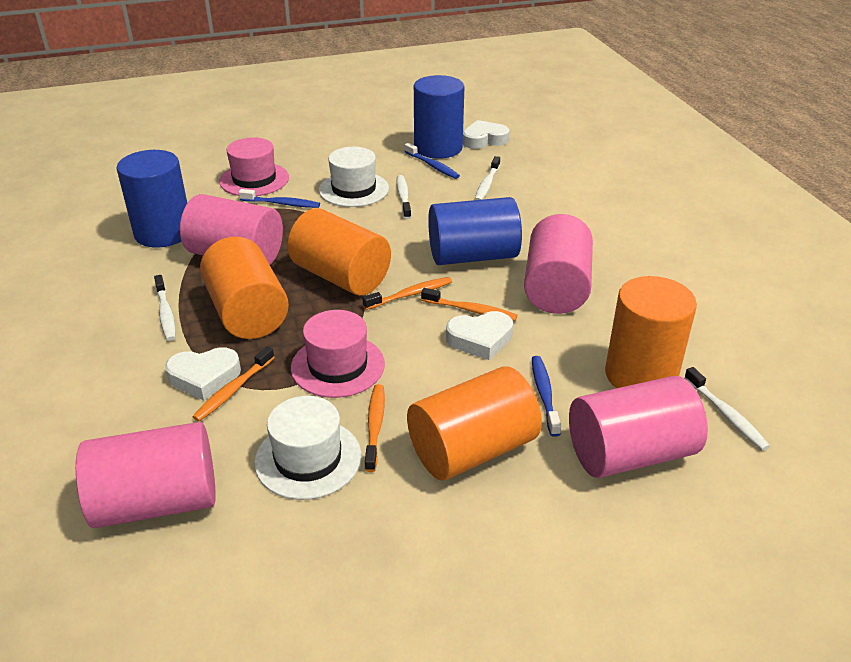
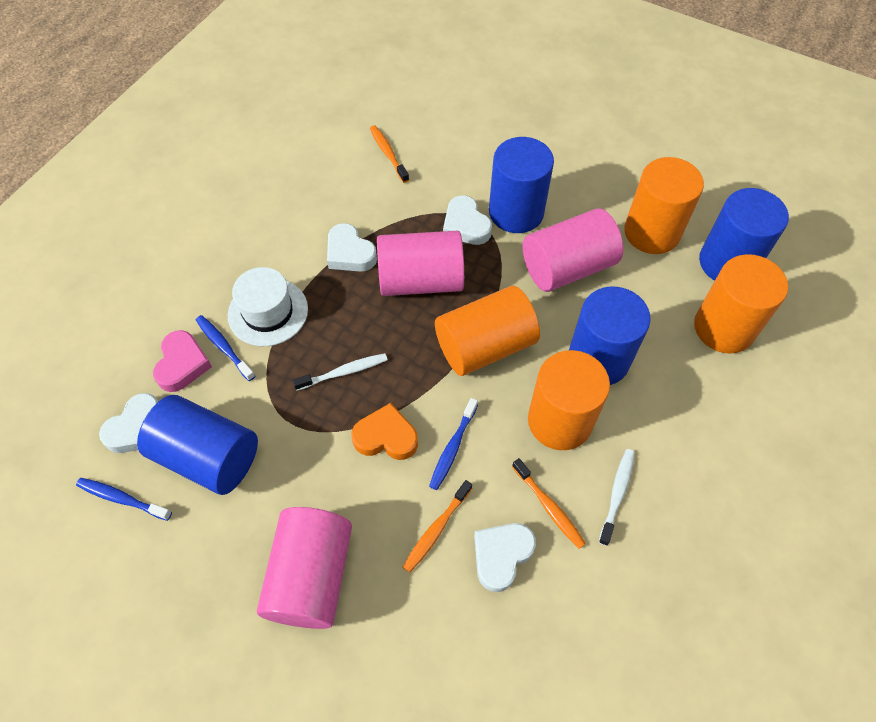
blue cylinder: 3 -> 4
orange heart: 0 -> 1
orange toothbrush: 4 -> 3
pink cylinder: 4 -> 3
pink hat: 2 -> 0
pink heart: 0 -> 1
white hat: 2 -> 1
white heart: 3 -> 4
white toothbrush: 4 -> 2

